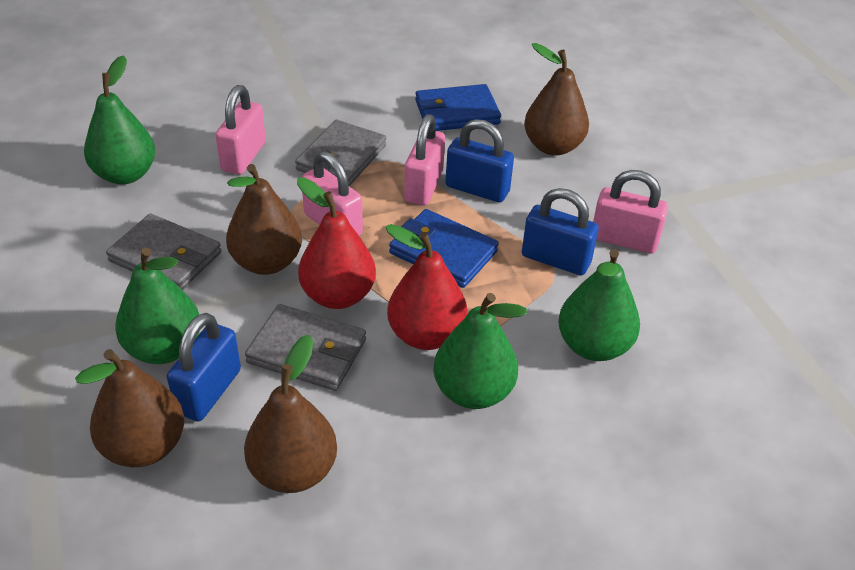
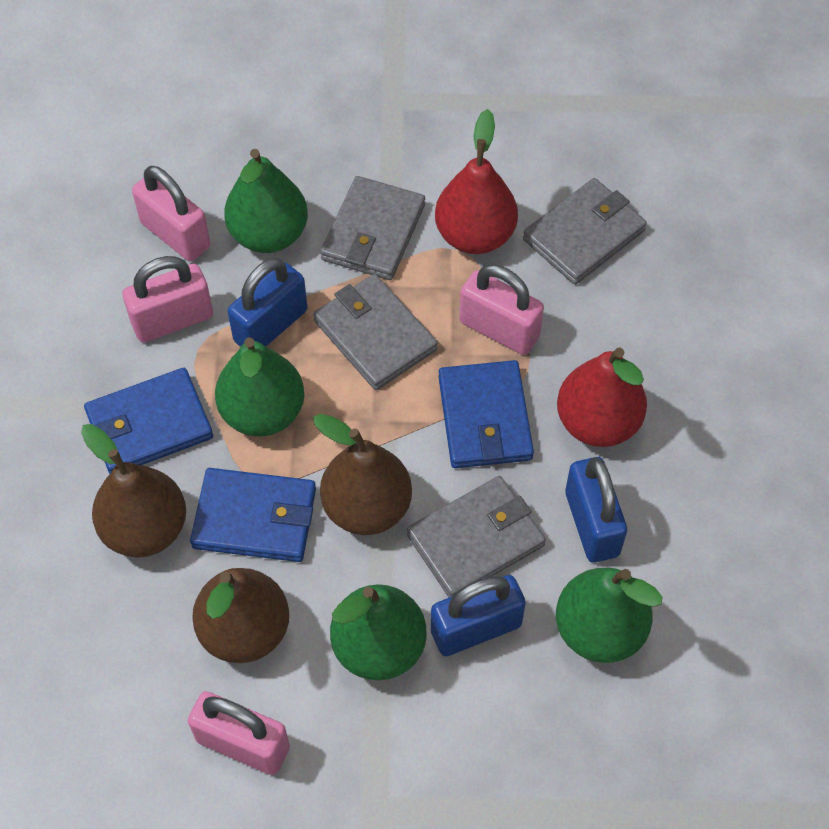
blue wallet: 2 -> 3
brown pear: 4 -> 3
grey wallet: 3 -> 4

